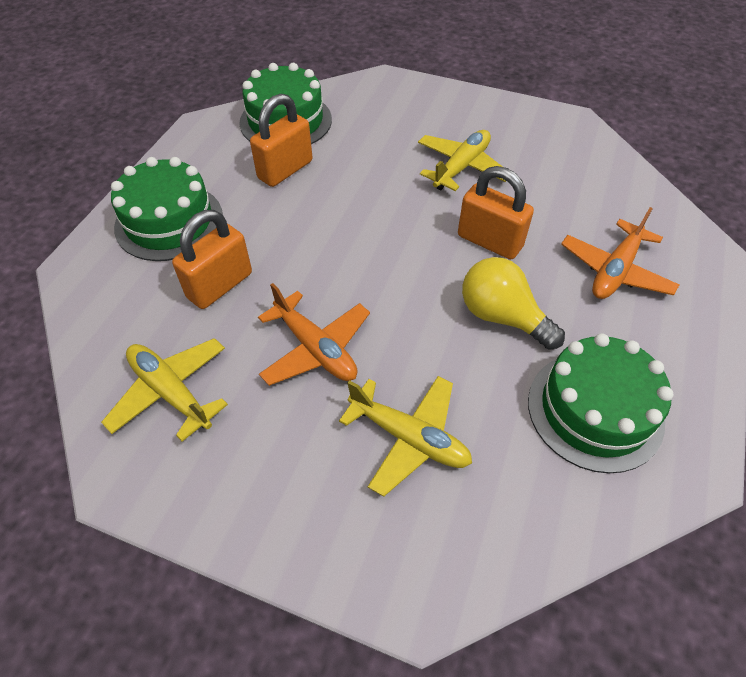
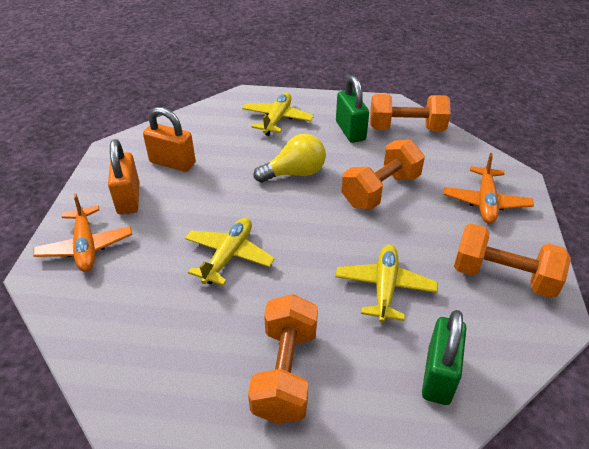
green cake: 3 -> 0
green padlock: 0 -> 2
orange dumbbell: 0 -> 4
orange padlock: 3 -> 2

